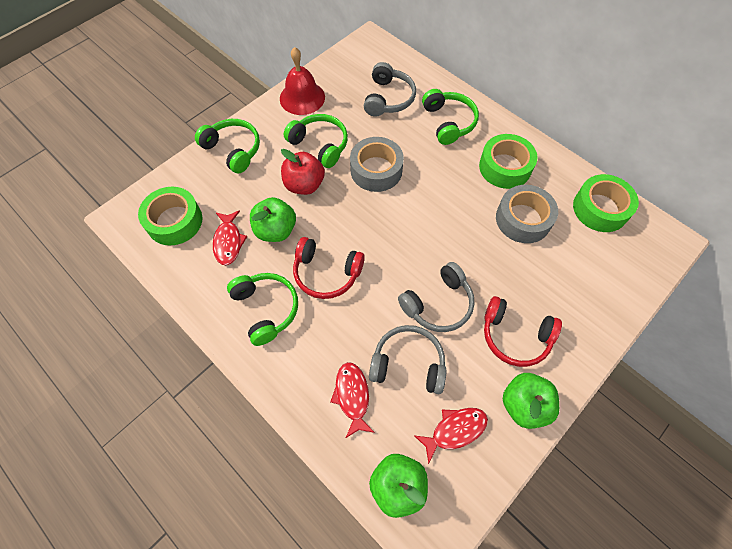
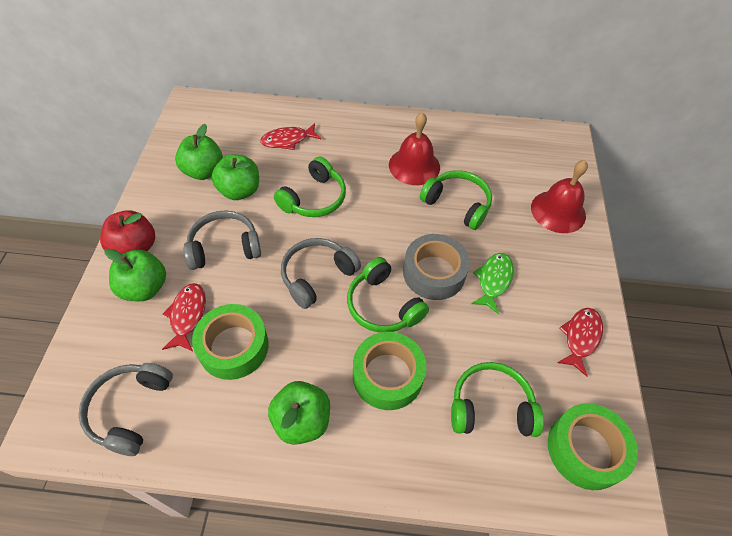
green apple: 3 -> 4
green fish: 0 -> 1
grey tape: 2 -> 1
red bell: 1 -> 2
red headphones: 2 -> 0

